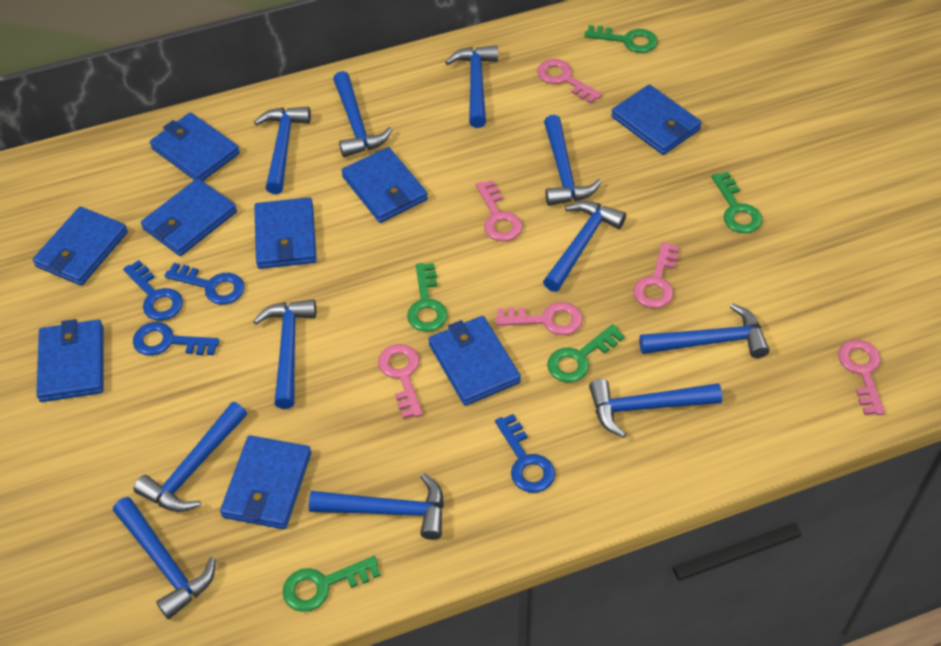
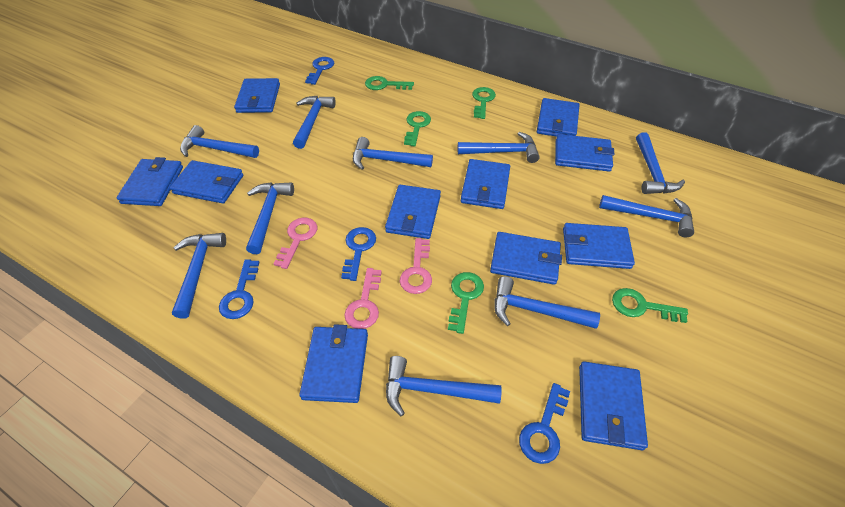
blue hammer: 11 -> 10
blue wallet: 9 -> 11
pink key: 6 -> 3

